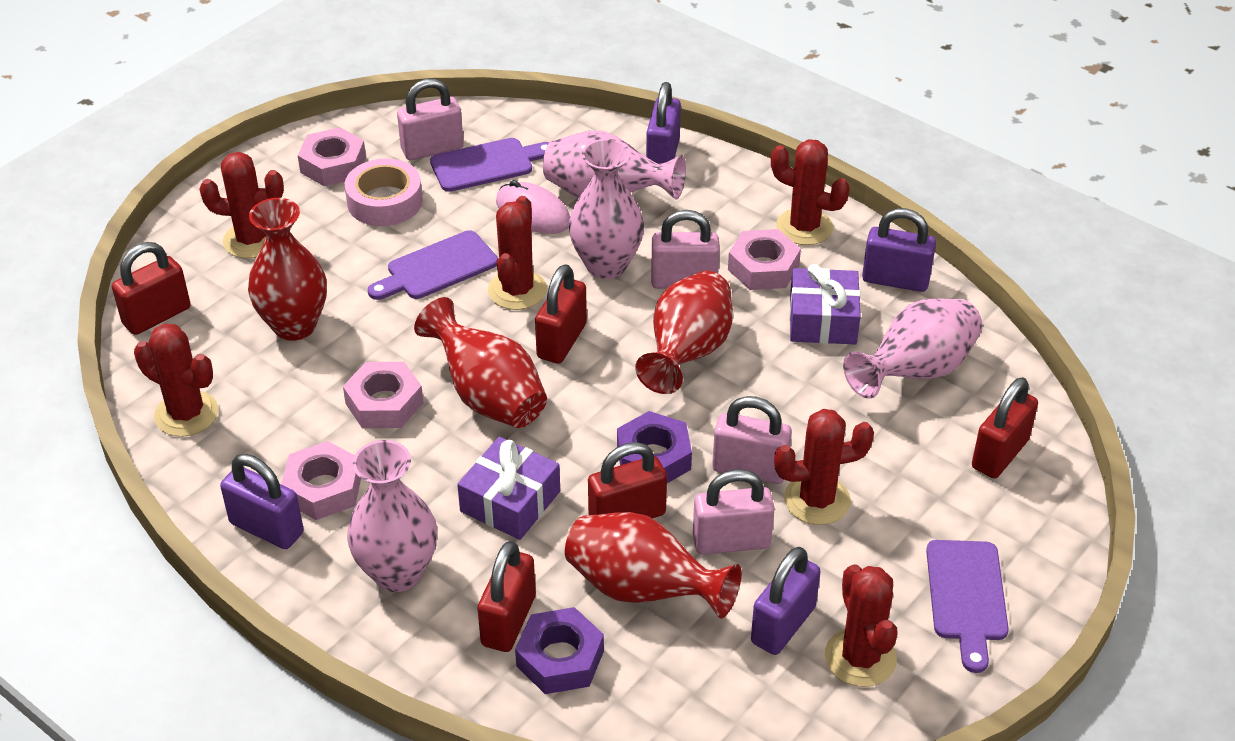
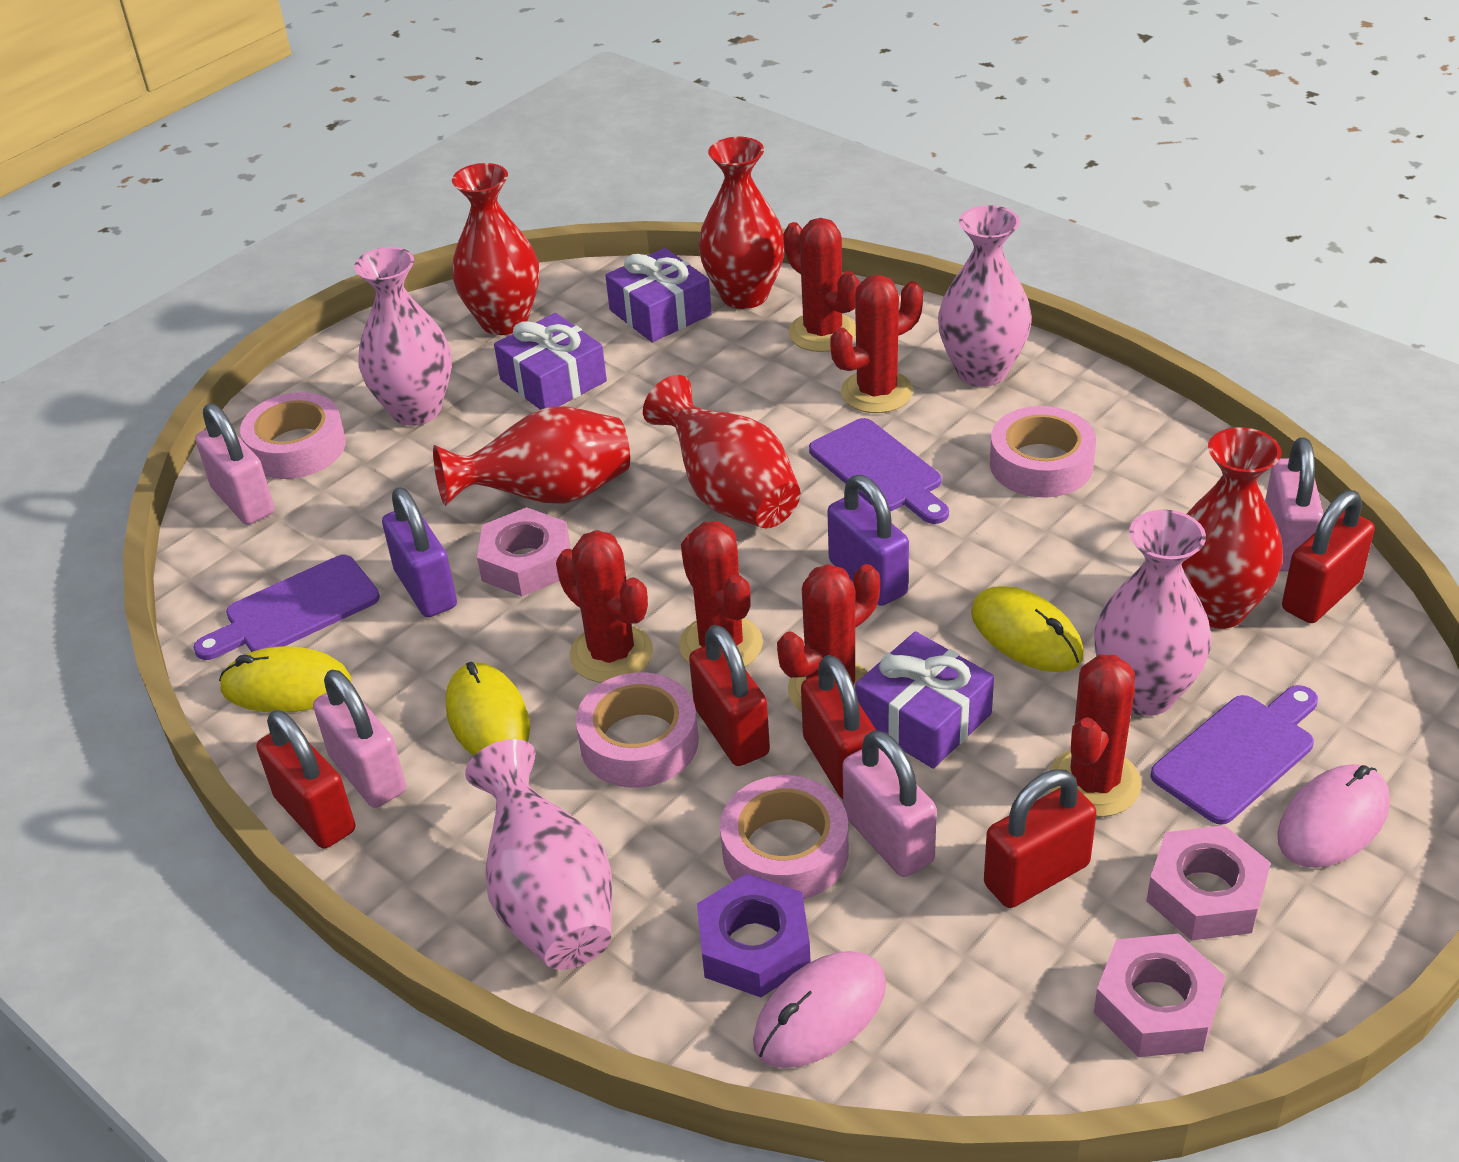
pink mouse: 1 -> 2
pink nut: 4 -> 3
pink tape: 1 -> 4
purple gift: 2 -> 3
purple nut: 2 -> 1
purple padlock: 4 -> 2
red vase: 4 -> 5
yellow mouse: 0 -> 3

